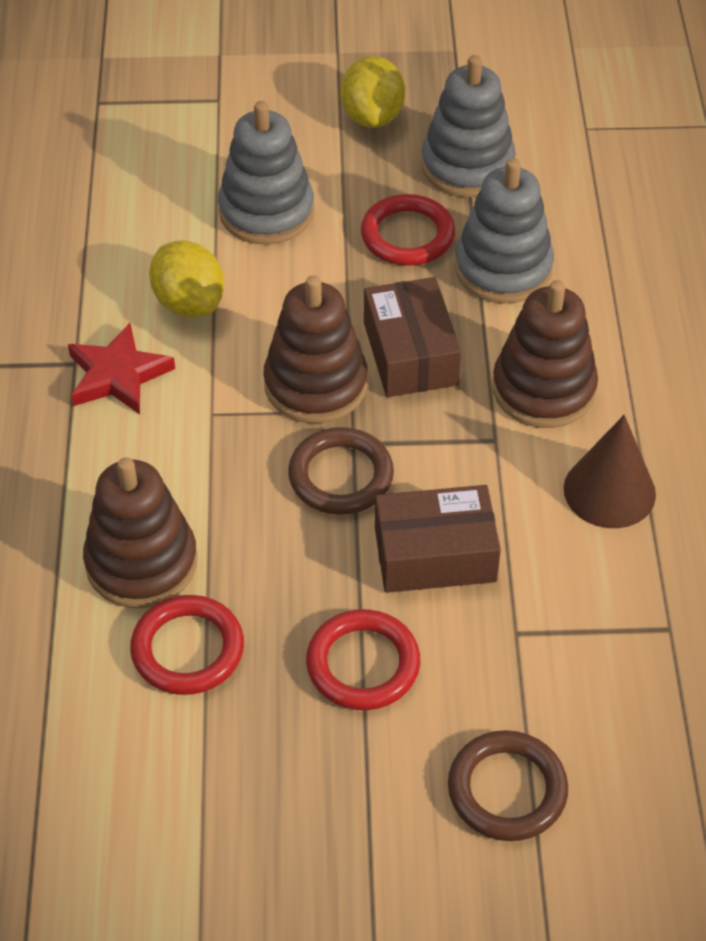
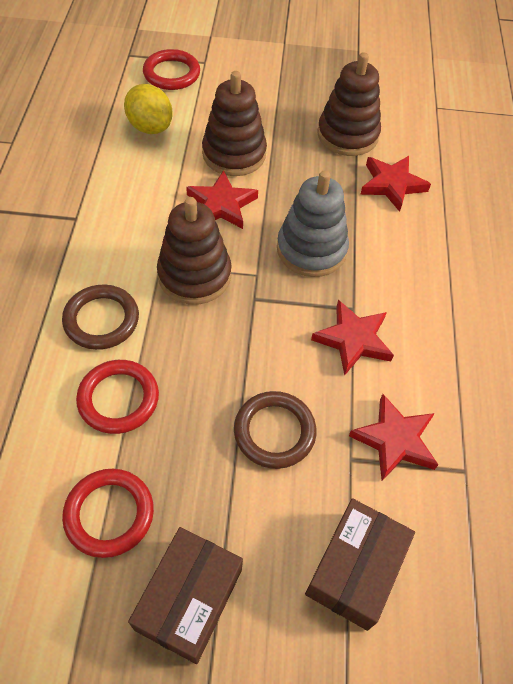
brown cone: 1 -> 0
grey stacking toy: 3 -> 1
red star: 1 -> 4
yellow lemon: 2 -> 1

